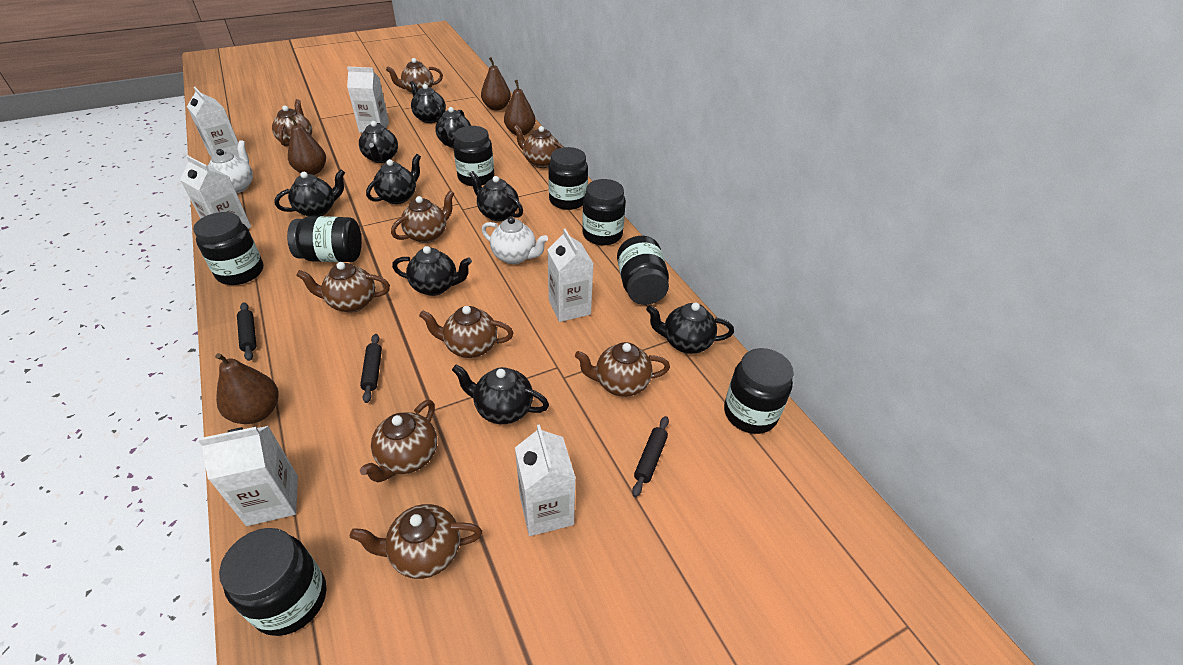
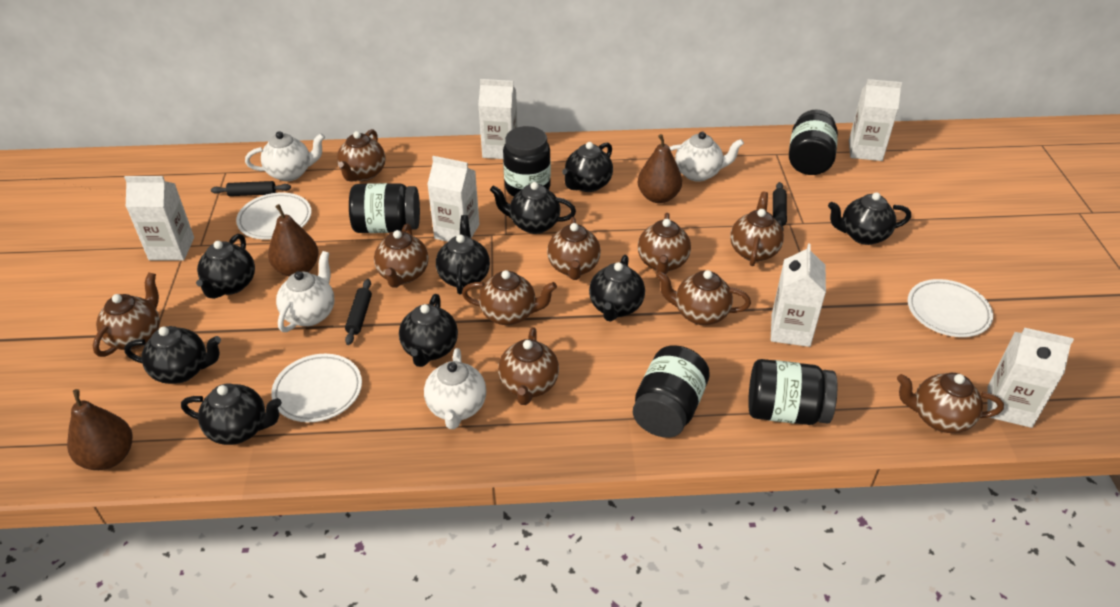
black jar: 8 -> 5
brown pear: 4 -> 3
brown teapot: 9 -> 10
white plate: 0 -> 3
white teapot: 2 -> 4

